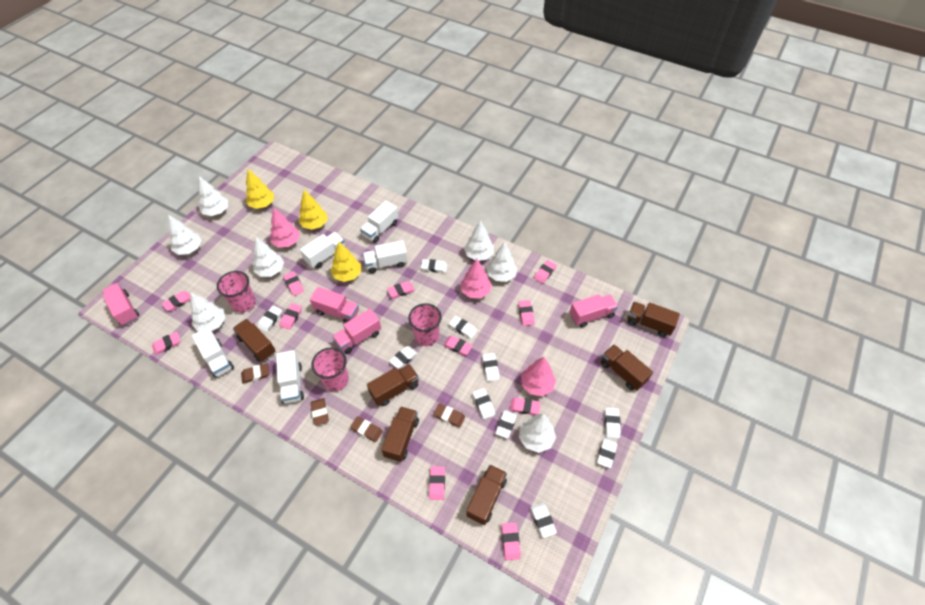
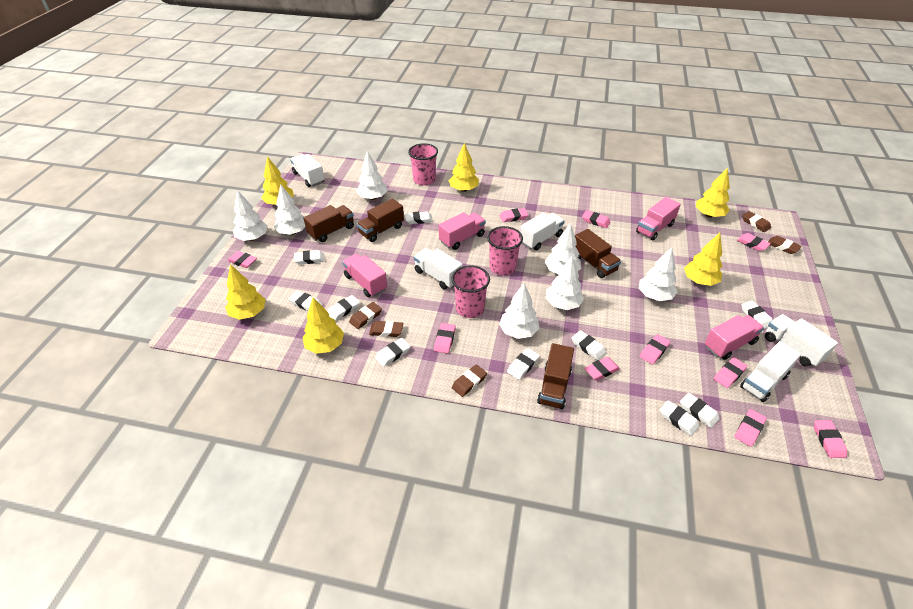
brown eraser: 4 -> 5
brown truck: 6 -> 4
pink eraser: 11 -> 10
pink tree: 3 -> 0
yellow tree: 3 -> 6

